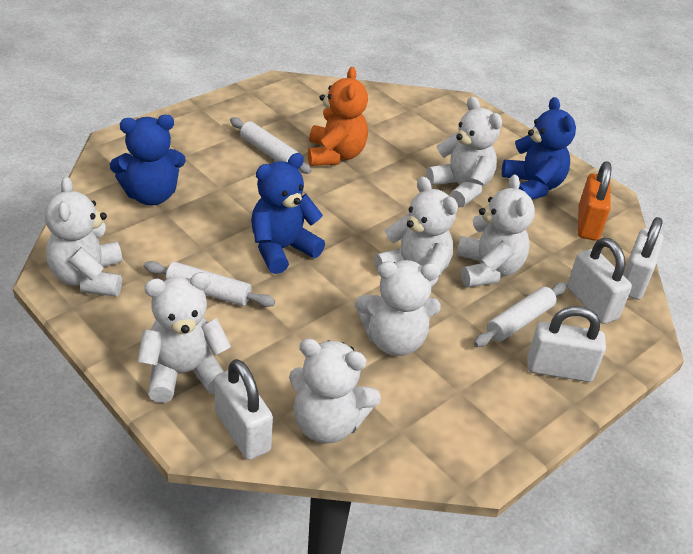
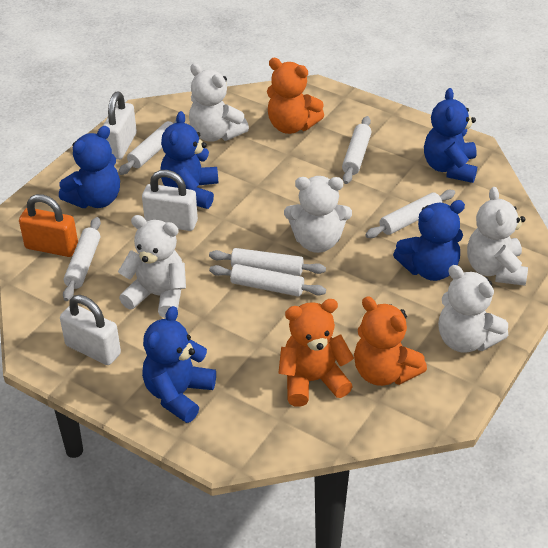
blue teddy bear: 3 -> 5
orange teddy bear: 1 -> 3
white padlock: 4 -> 3
white rolling pin: 3 -> 6
white teddy bear: 7 -> 5

